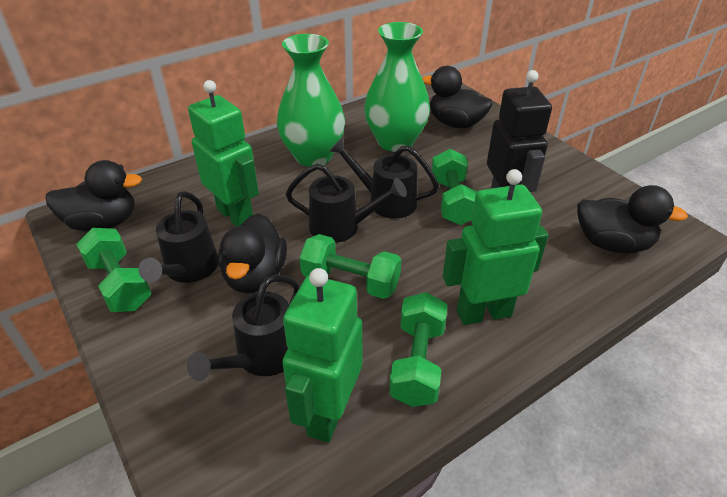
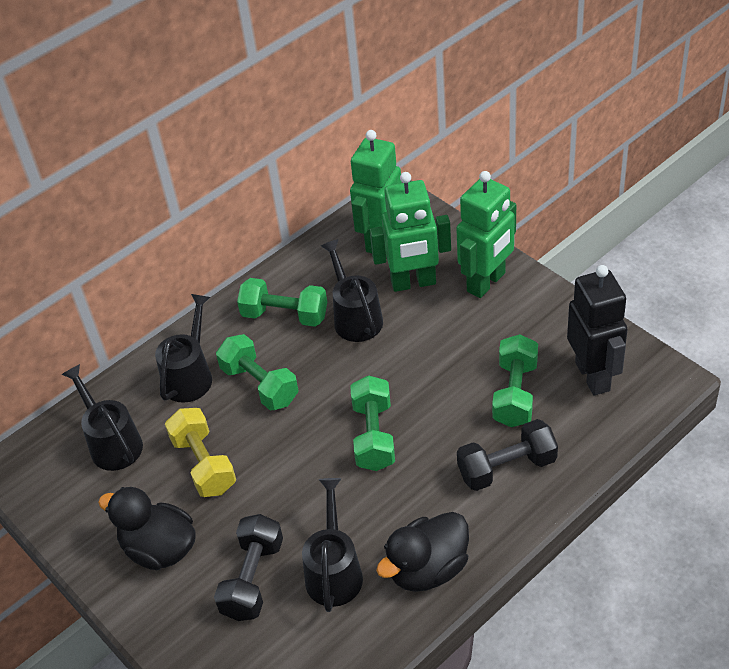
black duck: 4 -> 2
black dumbbell: 0 -> 2
green vase: 2 -> 0
yellow dumbbell: 0 -> 1

